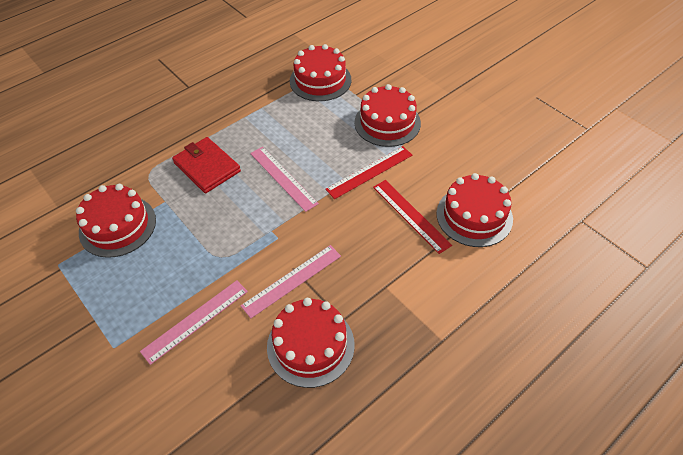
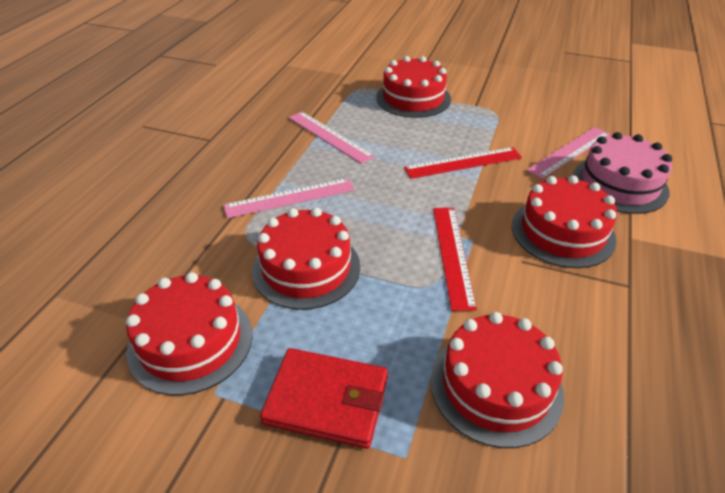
pink cake: 0 -> 1

